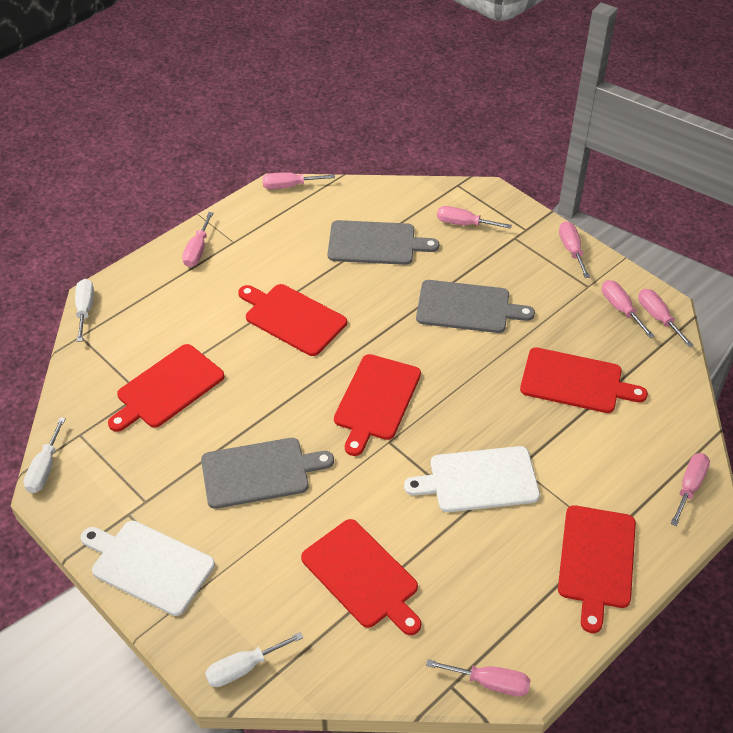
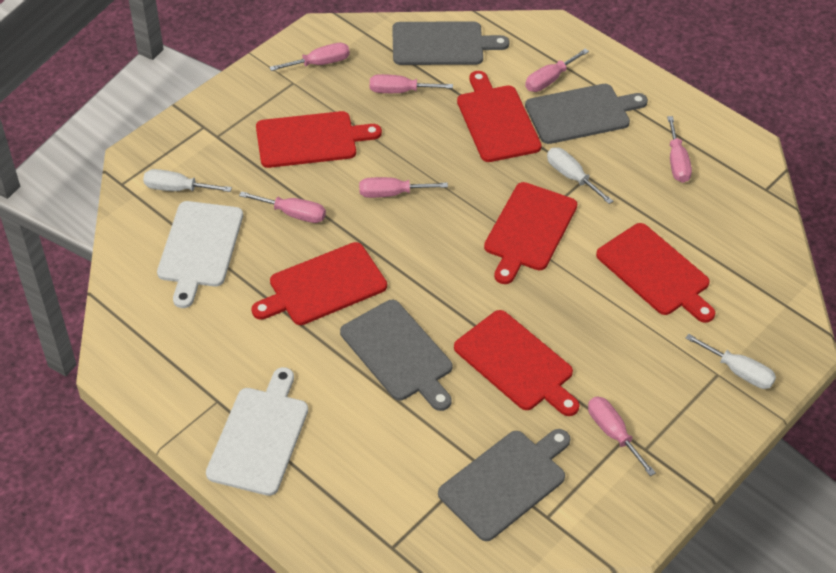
grey cutting board: 3 -> 4
pink screwdriver: 8 -> 7

